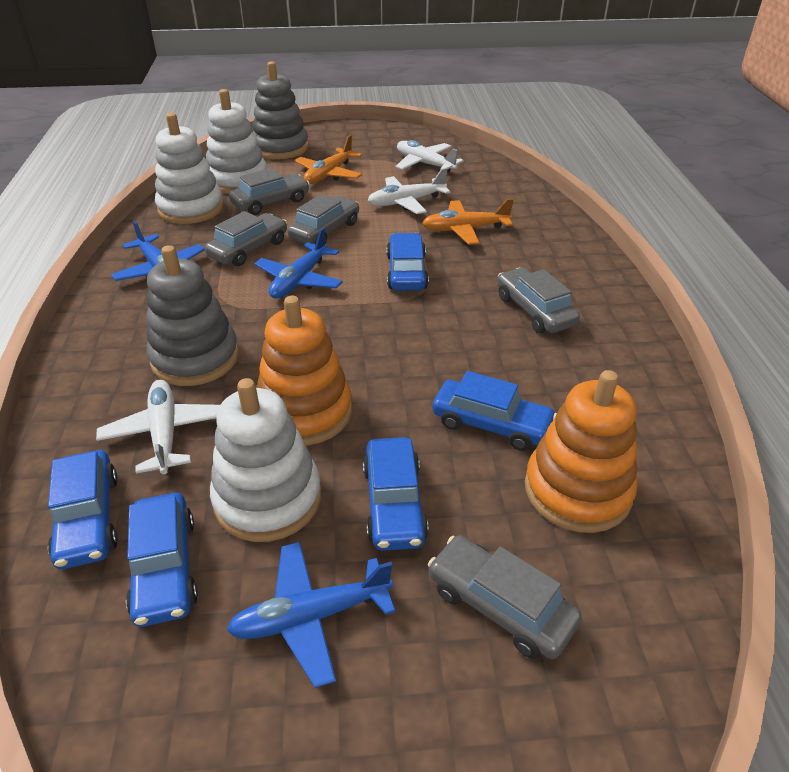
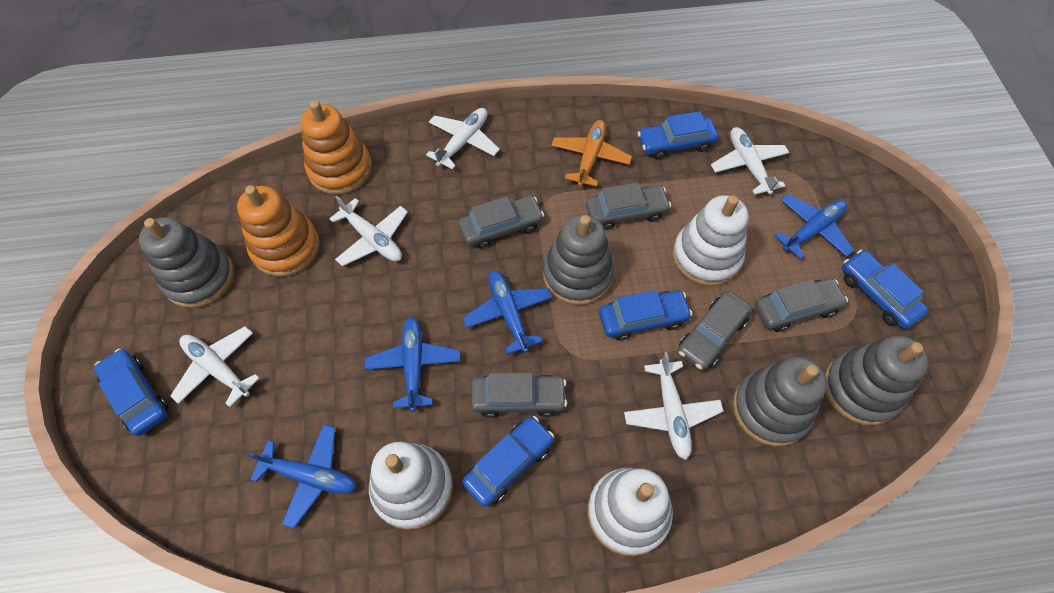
blue plane: 3 -> 4
grey stacking toy: 2 -> 4
orange plane: 2 -> 1
white plane: 3 -> 5

